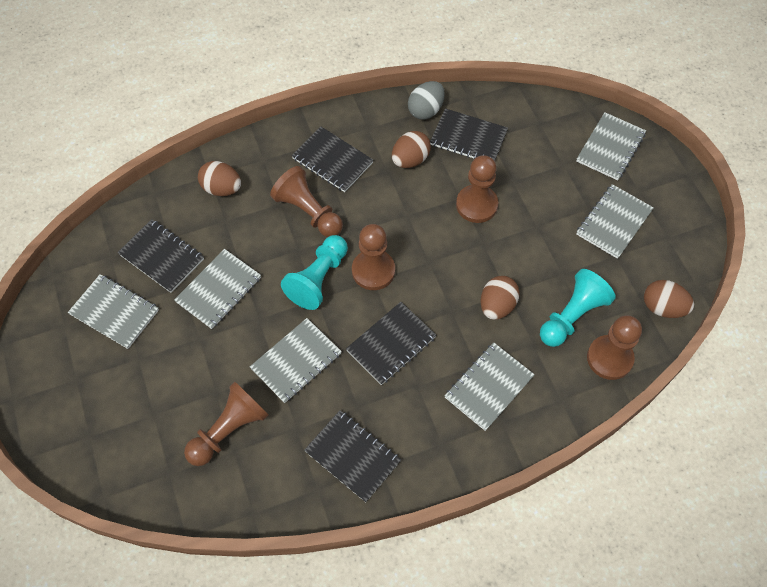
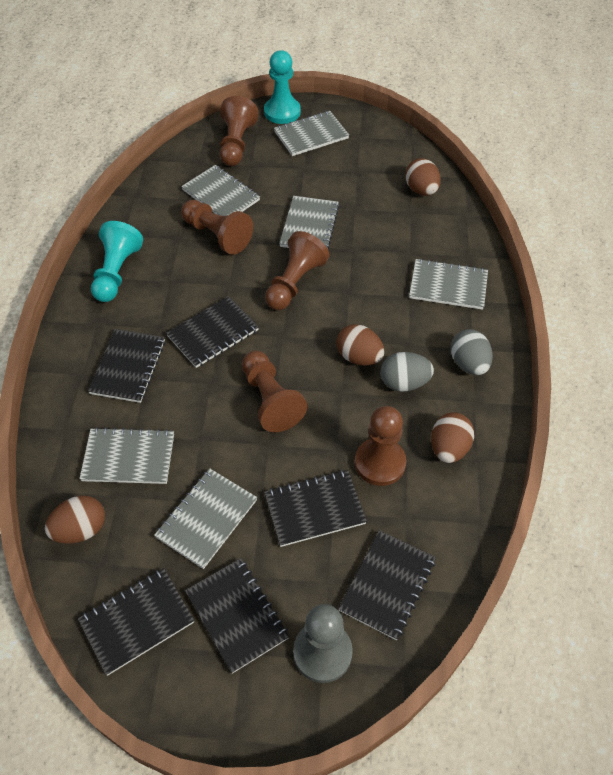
black notebook: 5 -> 6
grey egg: 1 -> 2
grey pawn: 0 -> 1

